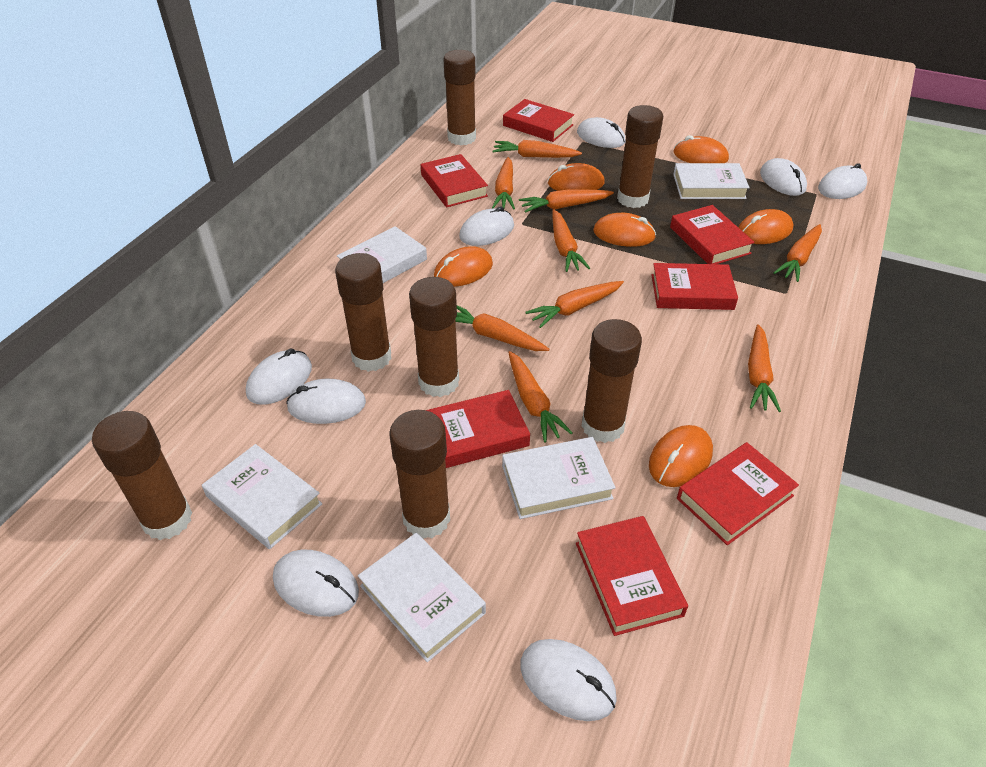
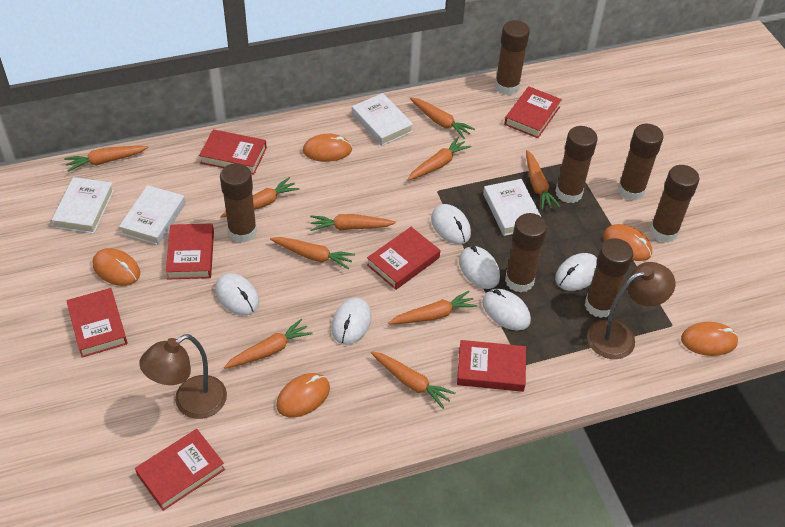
brown lamp: 0 -> 2
orange carrot: 9 -> 10
orange mouse: 6 -> 5
white book: 5 -> 4
white mouse: 8 -> 6

